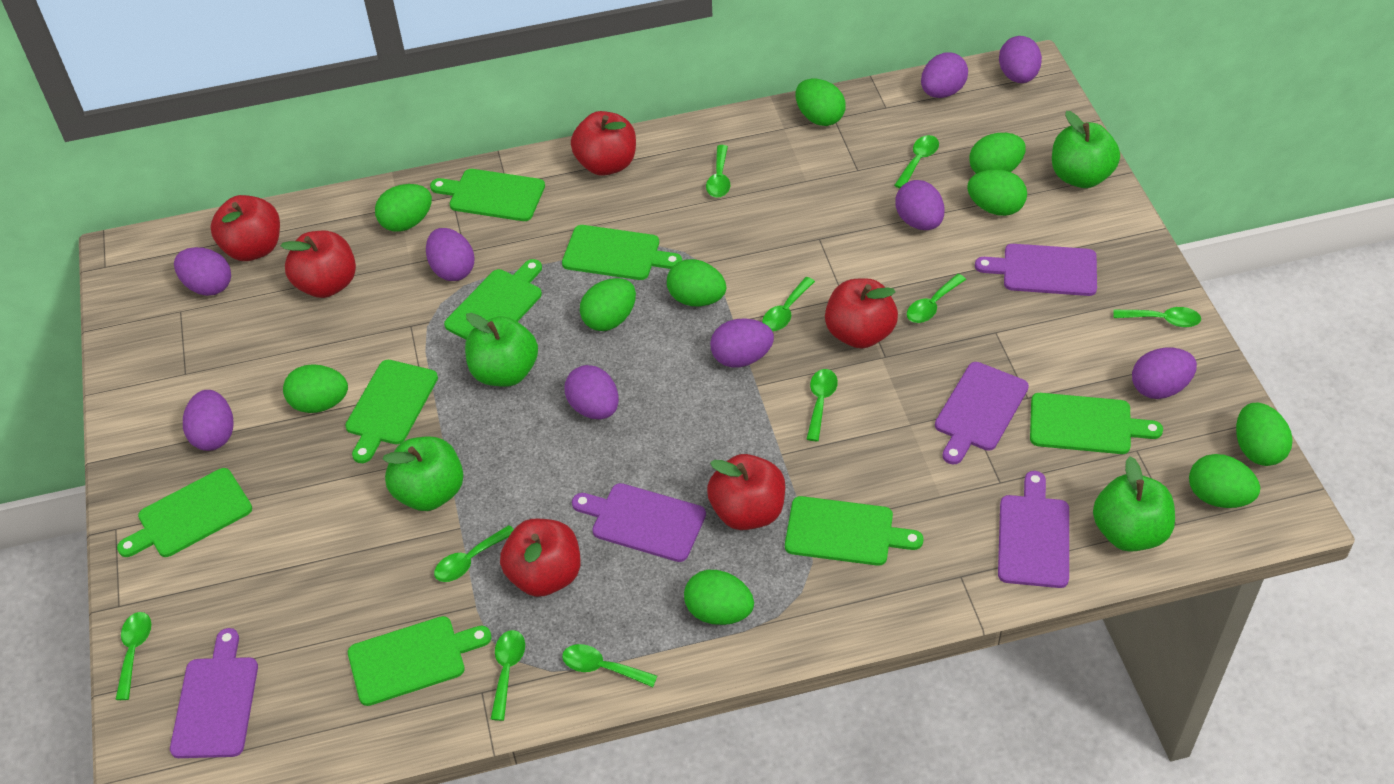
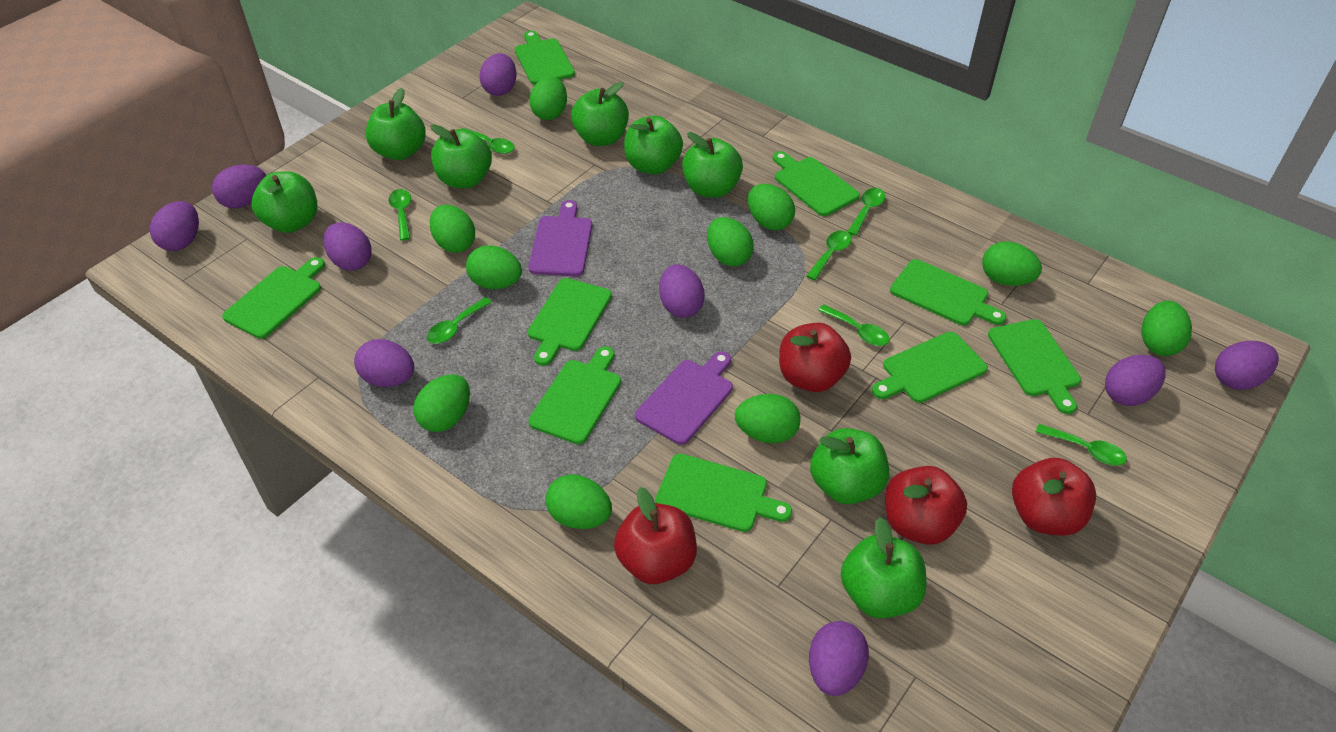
green apple: 4 -> 8
green cutting board: 8 -> 9
green spoon: 10 -> 7
purple cutting board: 5 -> 2
red apple: 6 -> 4

